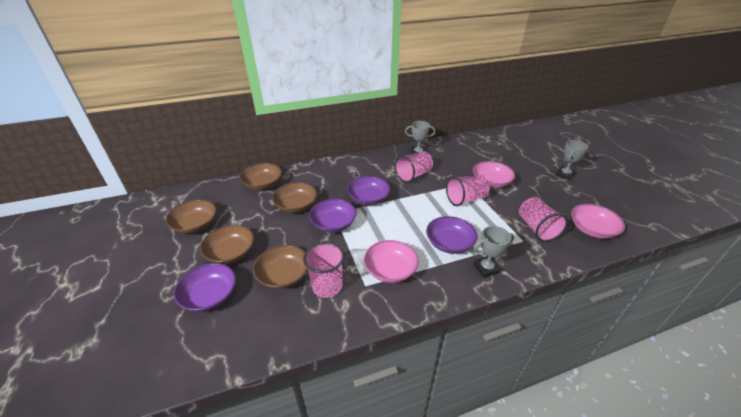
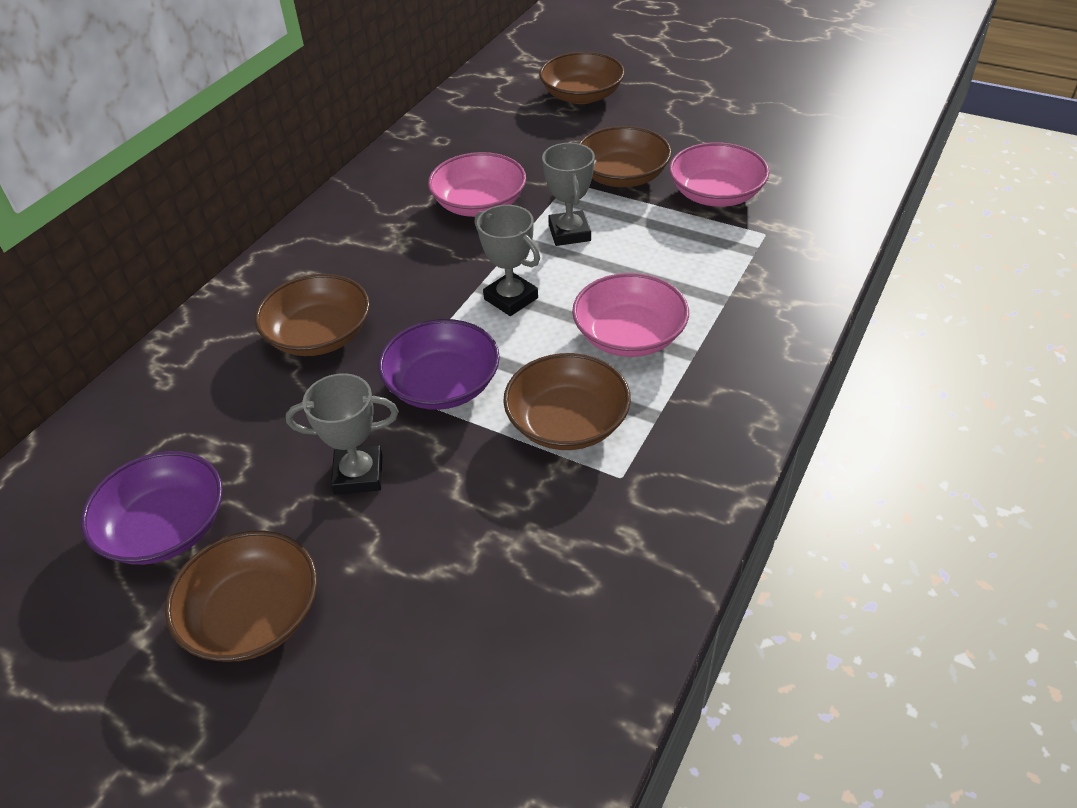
pink cup: 4 -> 0
purple bowl: 4 -> 2

